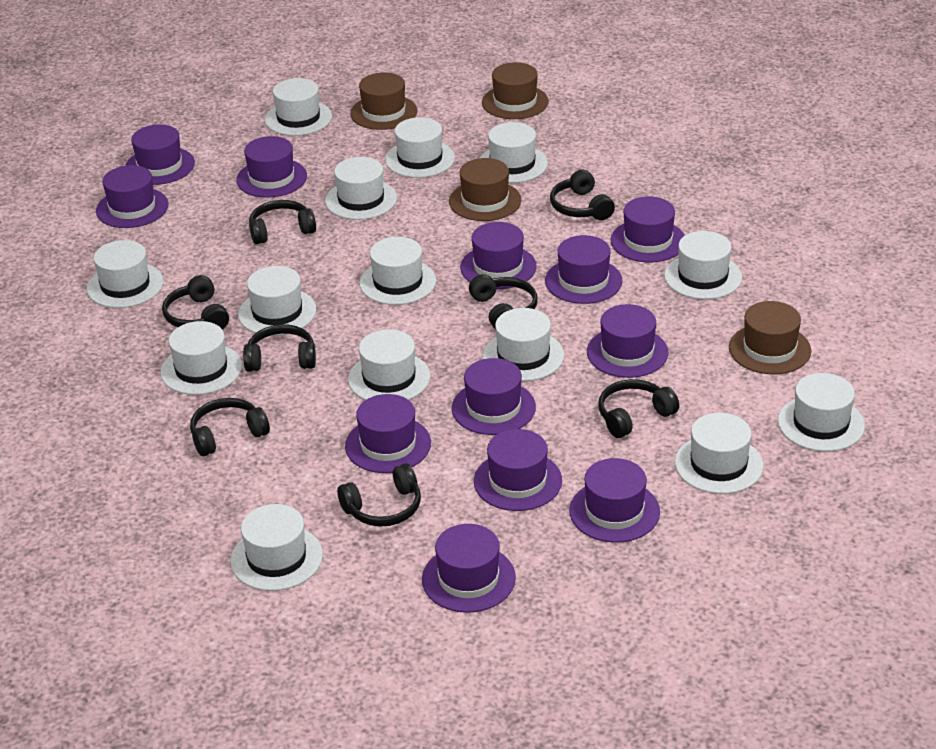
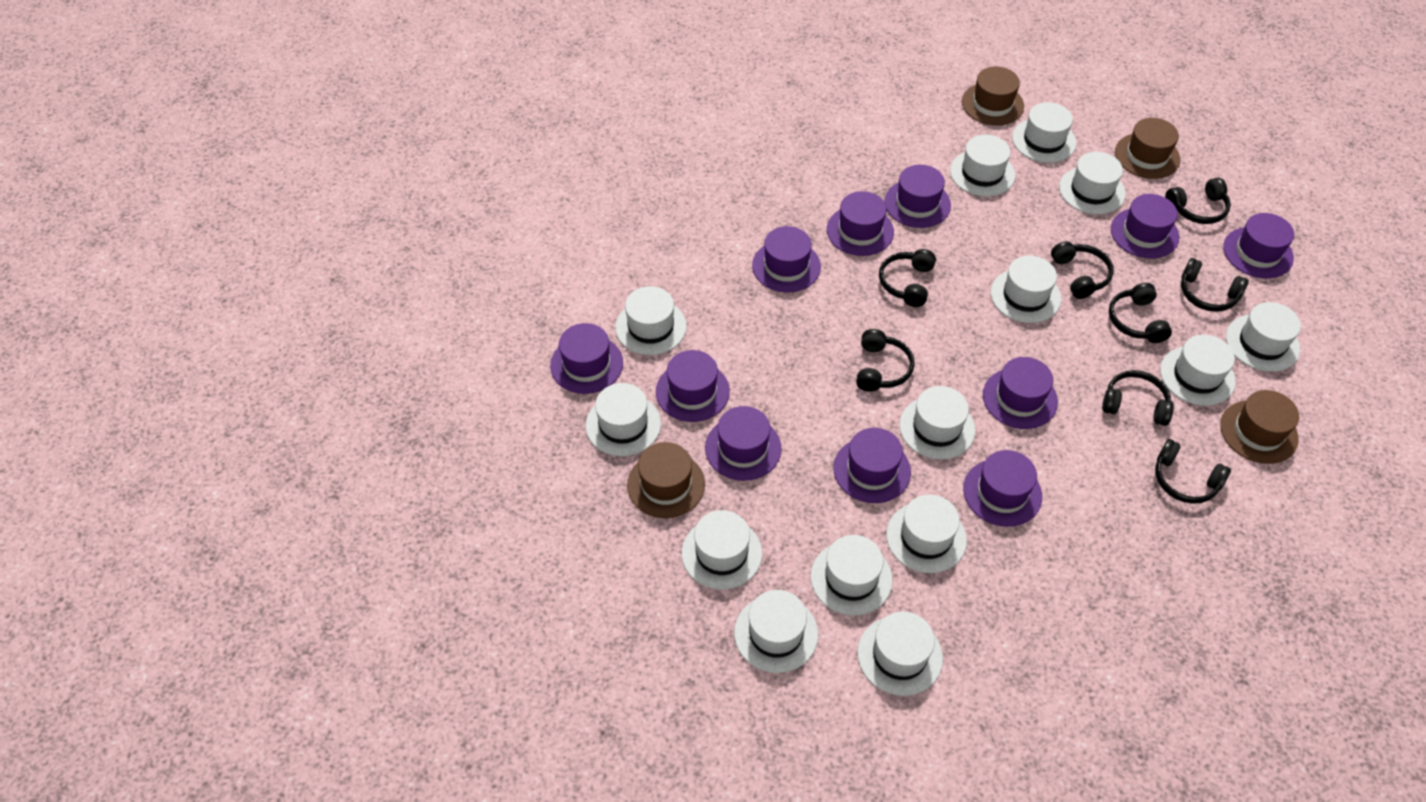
purple hat: 12 -> 11

